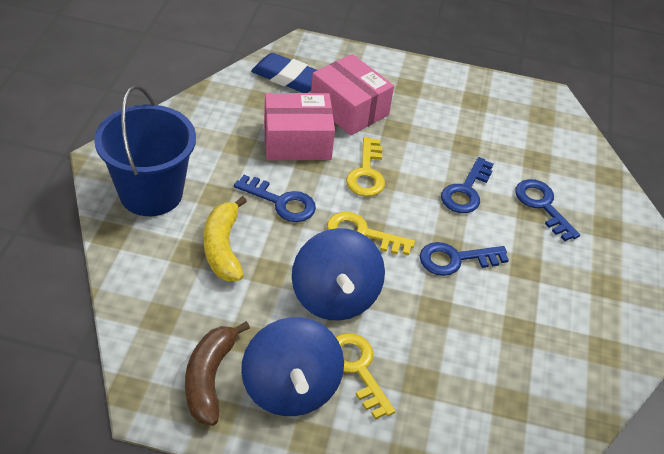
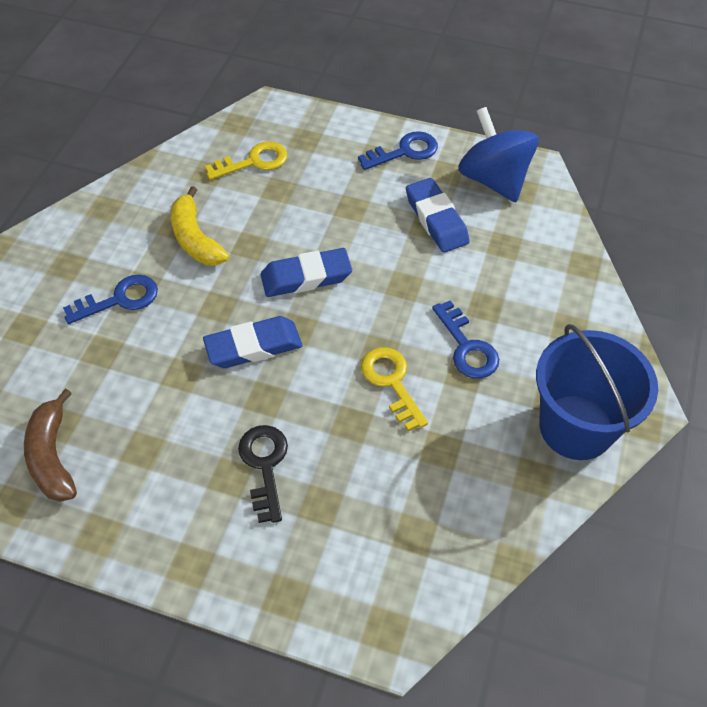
black key: 0 -> 1
blue eraser: 1 -> 3
blue key: 4 -> 3
blue spinning top: 2 -> 1
pink box: 2 -> 0
yellow key: 3 -> 2

